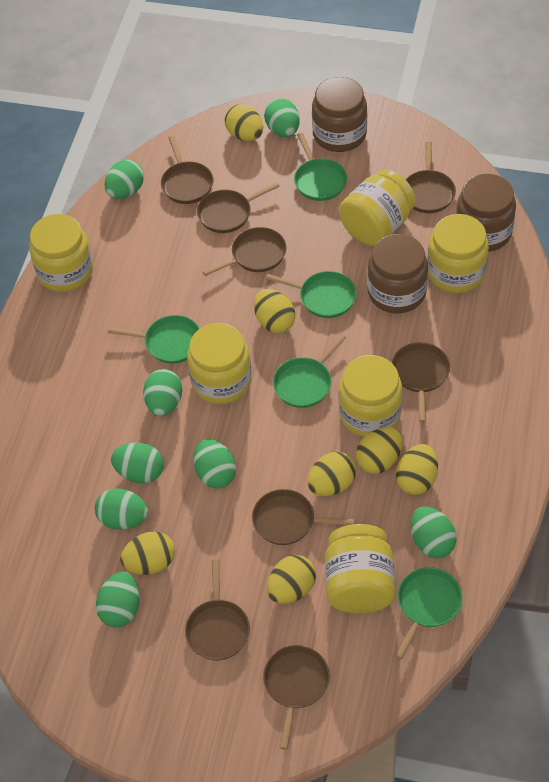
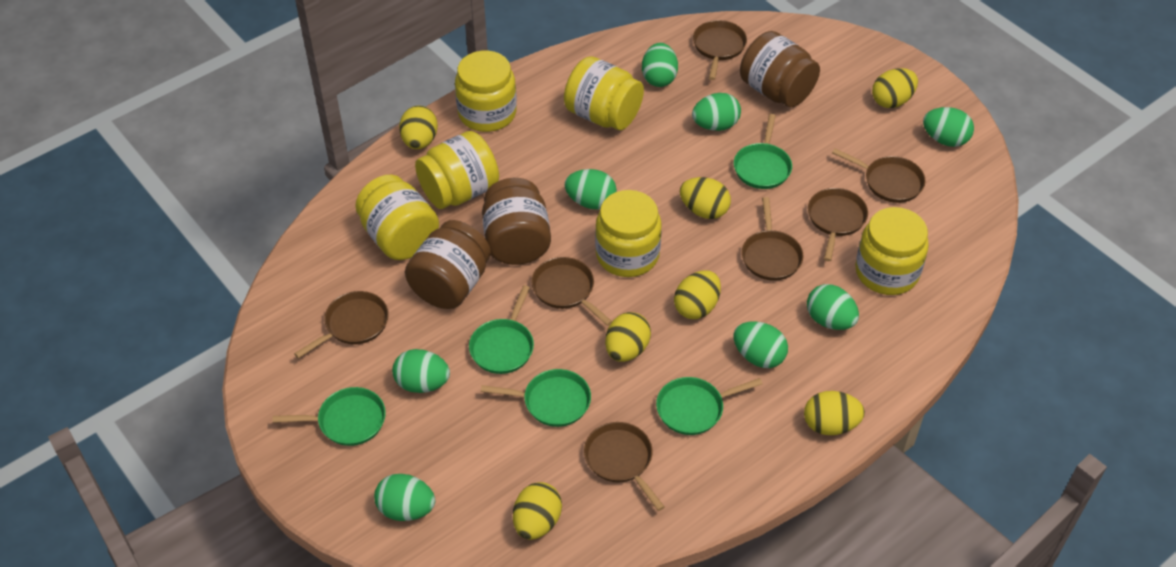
brown pan: 8 -> 7

